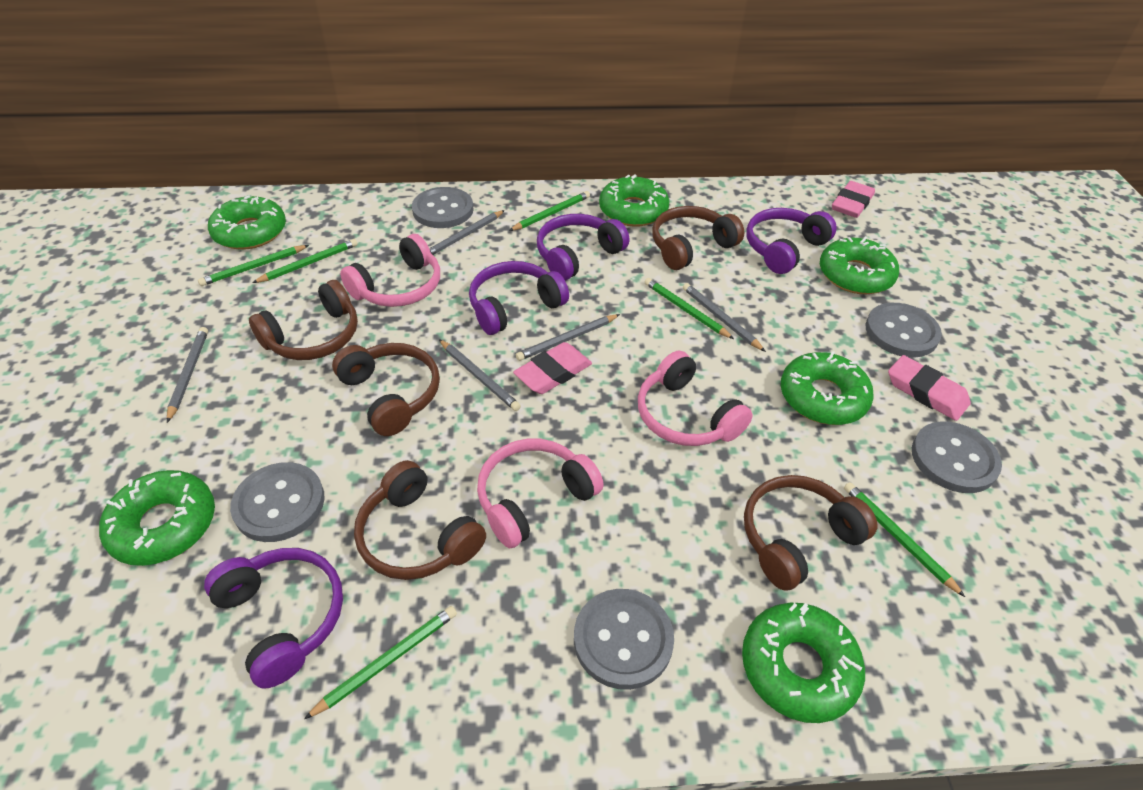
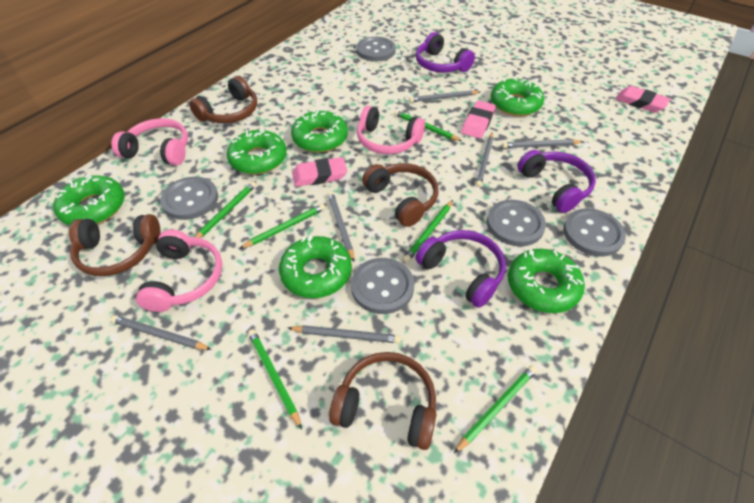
brown headphones: 5 -> 4
grey pencil: 5 -> 6
purple headphones: 4 -> 3

